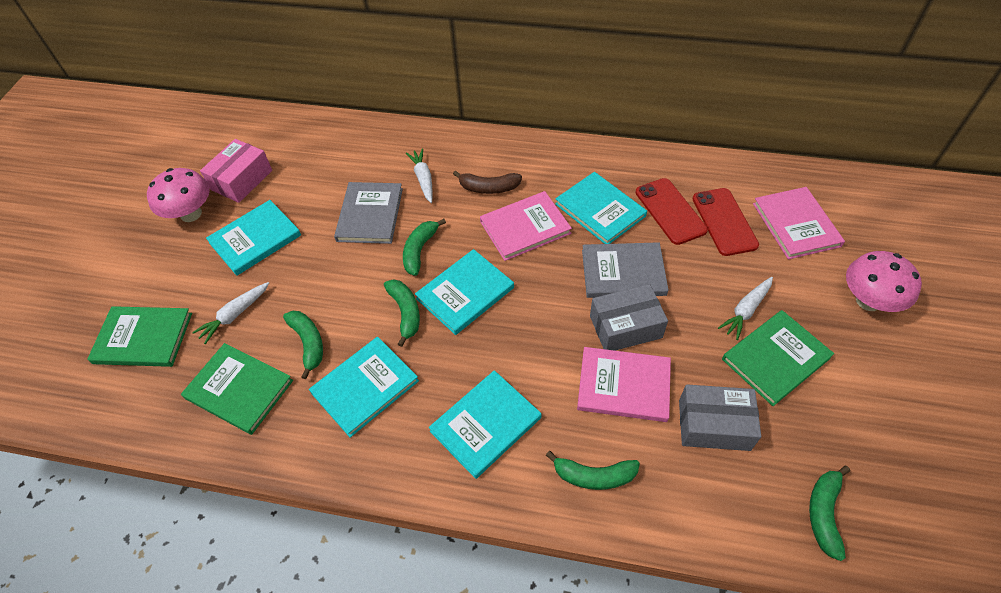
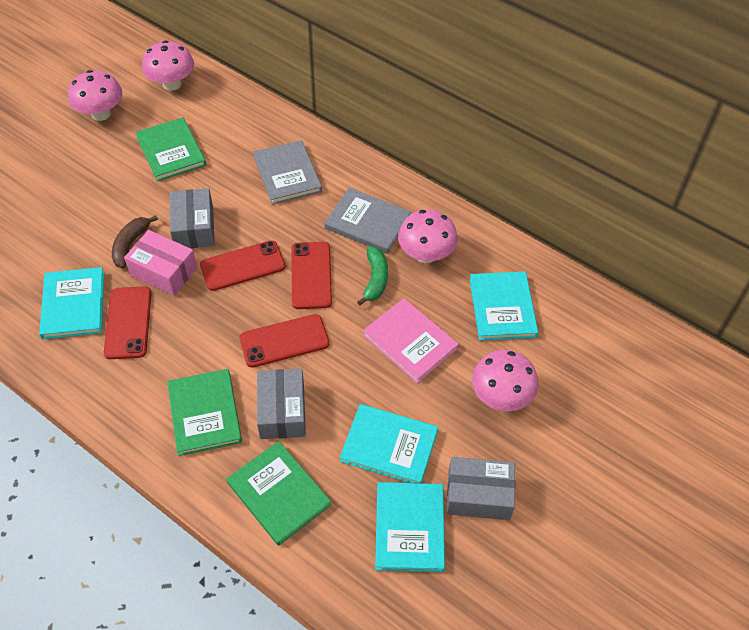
green banana: 5 -> 1
grey box: 2 -> 3
pink book: 3 -> 1
pink mushroom: 2 -> 4
red phone: 2 -> 4
turquoise book: 5 -> 4
white carrot: 3 -> 0

